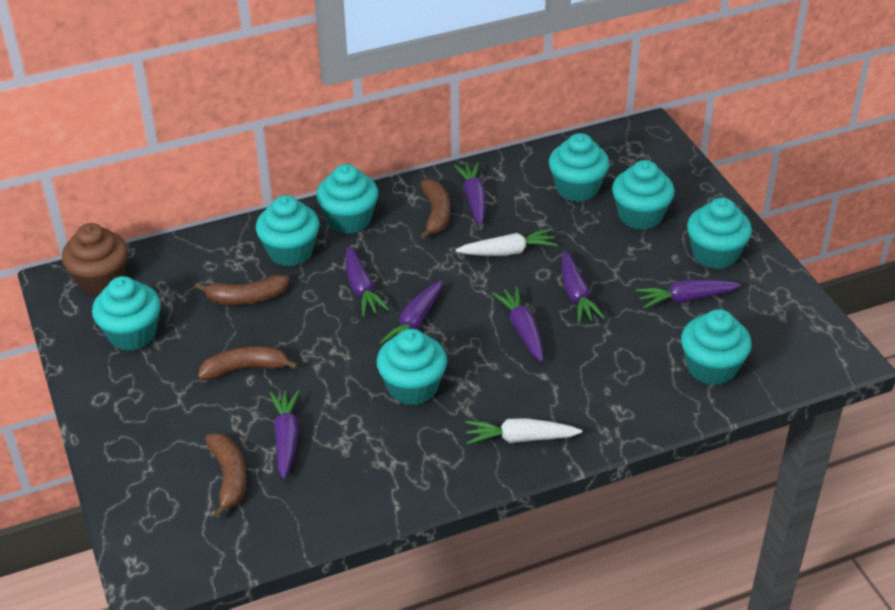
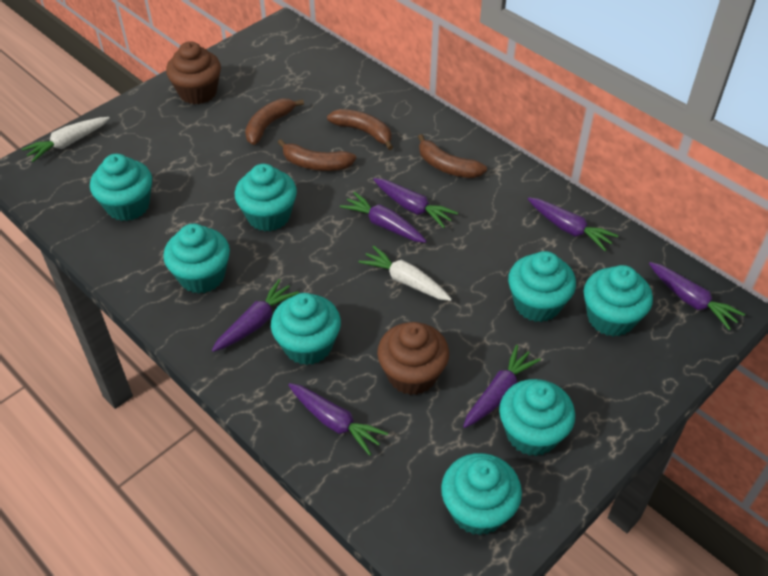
brown cupcake: 1 -> 2

